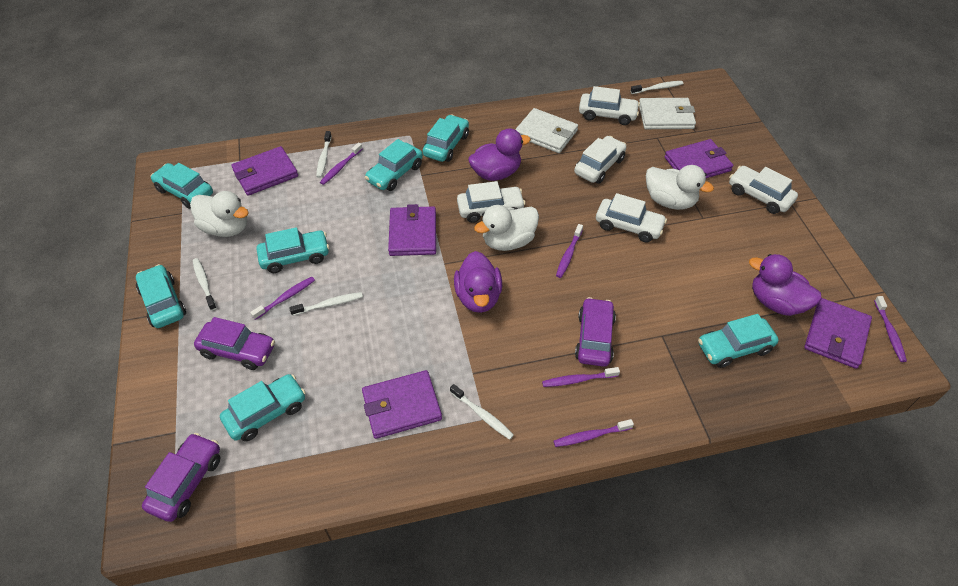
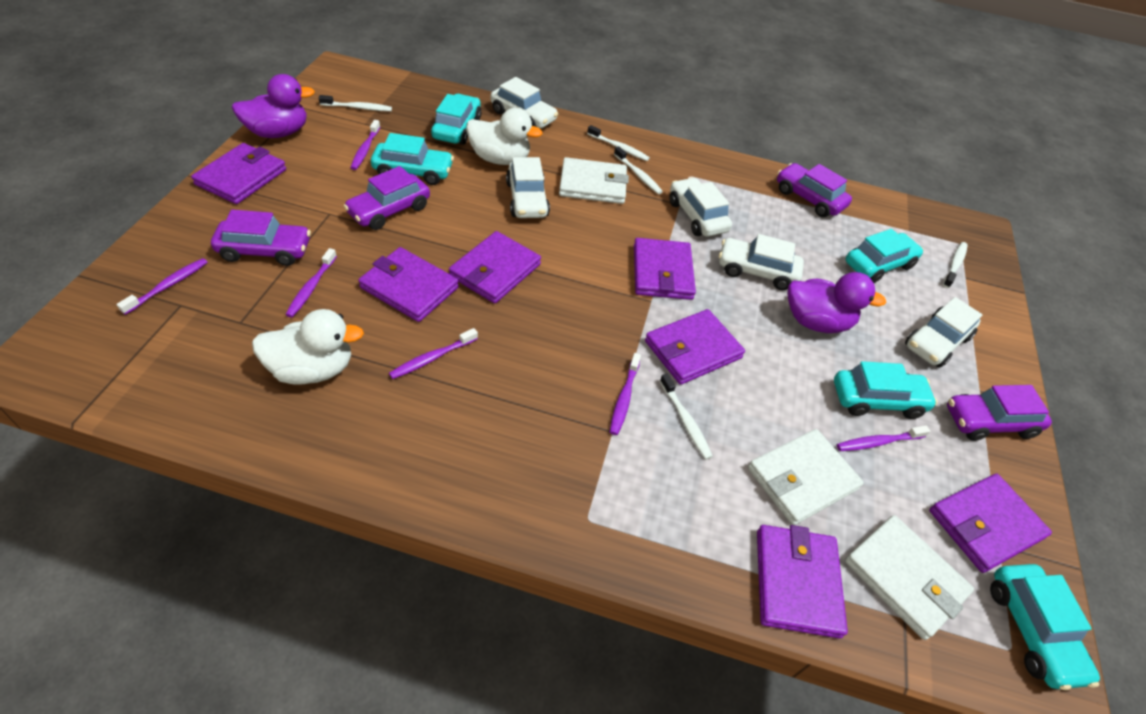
purple car: 3 -> 4
purple duck: 3 -> 2
purple wallet: 5 -> 7
turquoise car: 7 -> 5
white duck: 3 -> 2
white wallet: 2 -> 3

